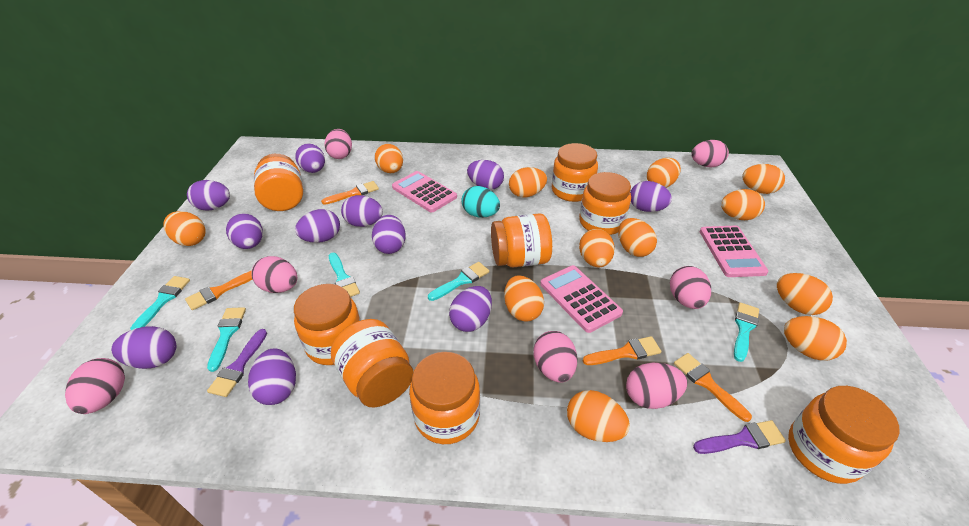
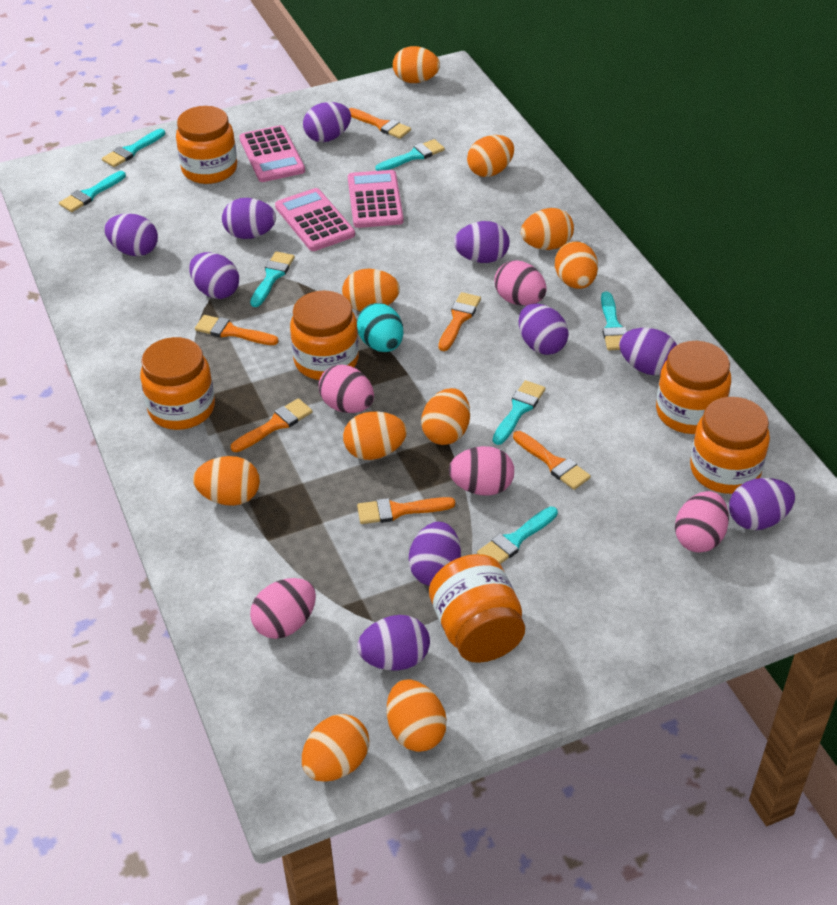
orange brush: 4 -> 6
orange egg: 12 -> 10
orange jar: 8 -> 6
pink egg: 7 -> 5
purple brush: 2 -> 0
purple egg: 11 -> 10
turquoise brush: 5 -> 7

